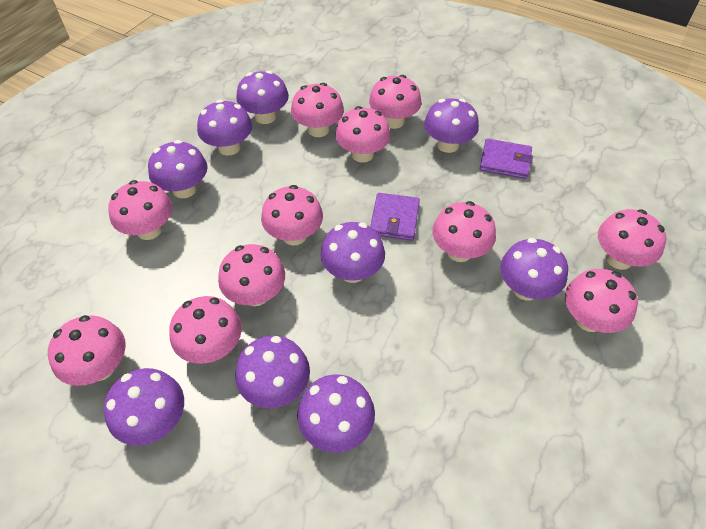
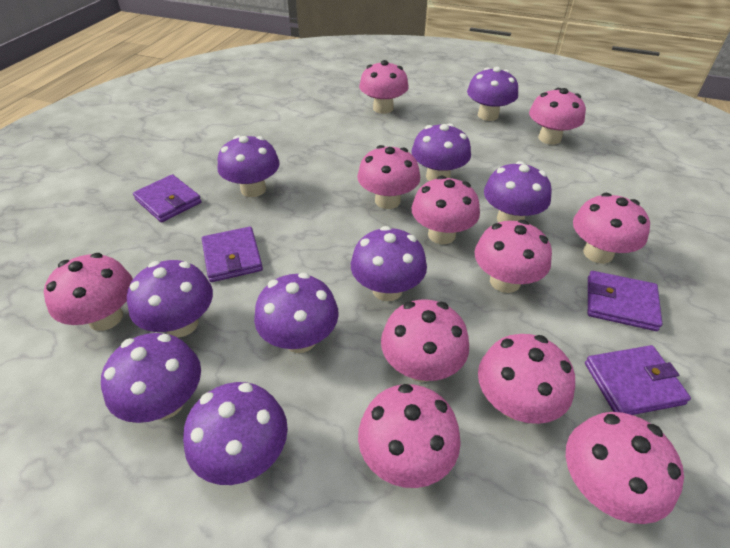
purple wallet: 2 -> 4

